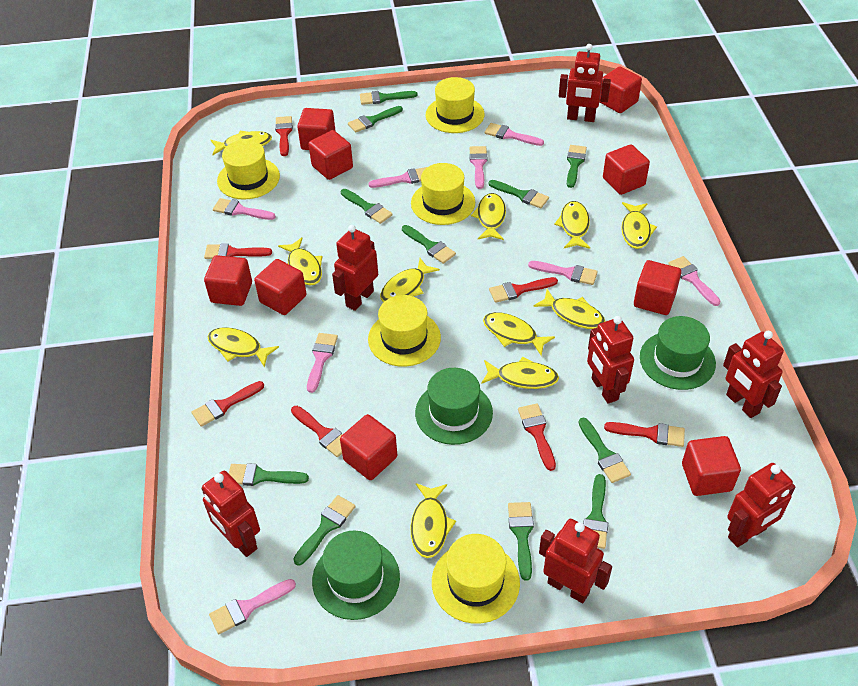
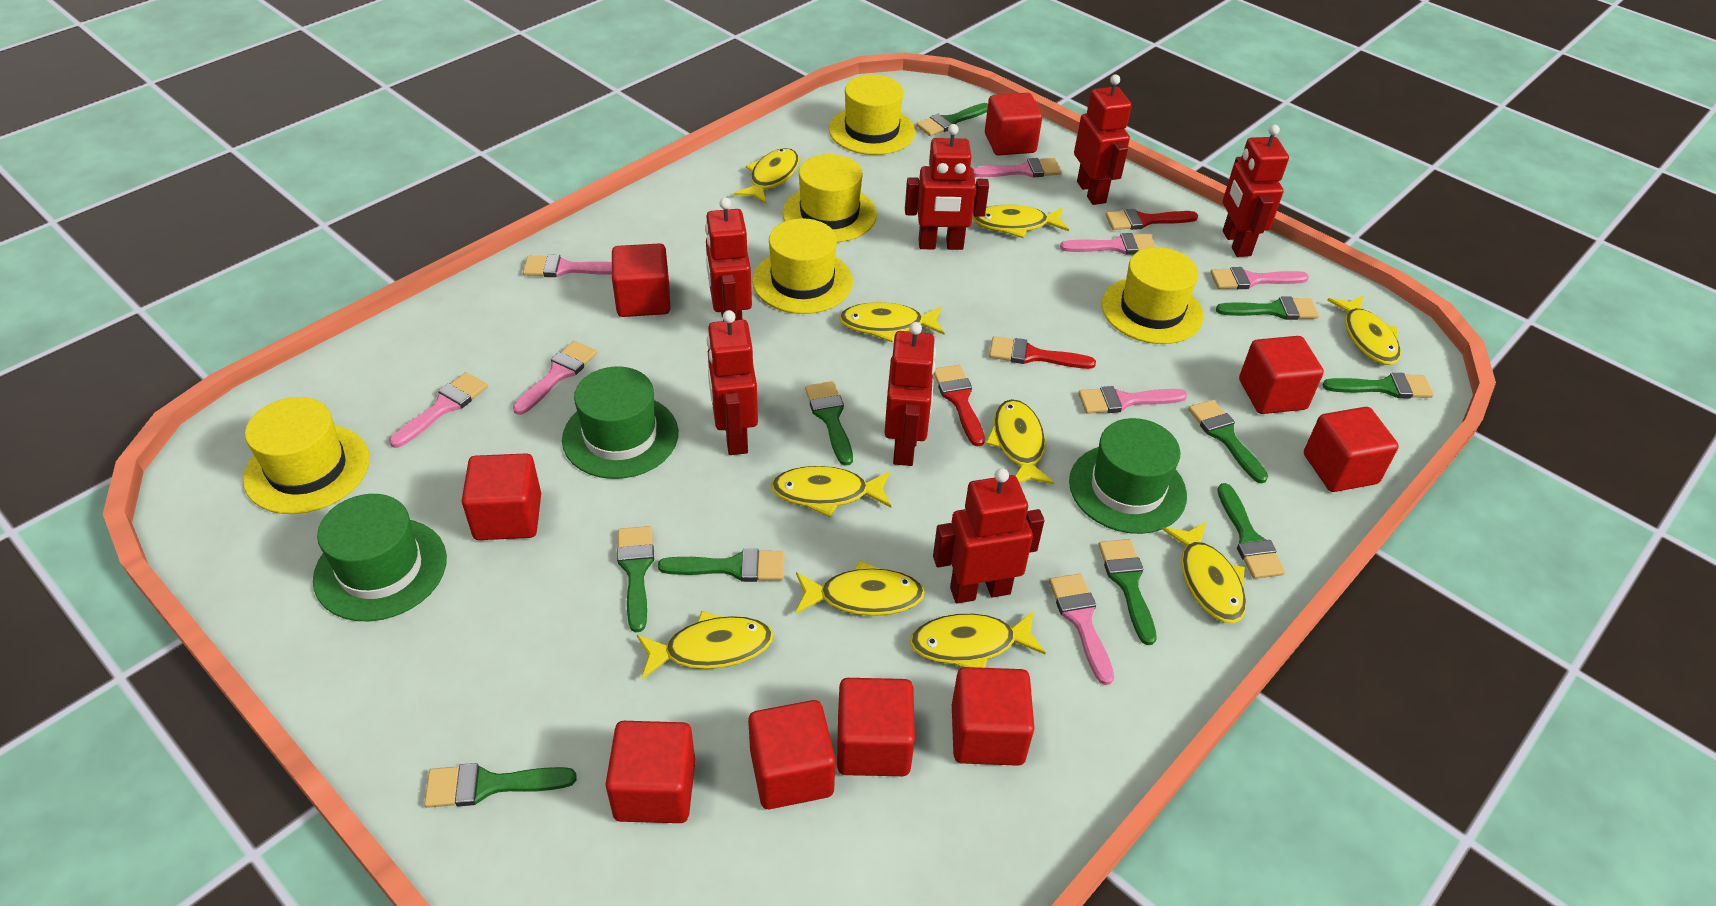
green brush: 11 -> 10
red brush: 7 -> 3
yellow fish: 11 -> 10

